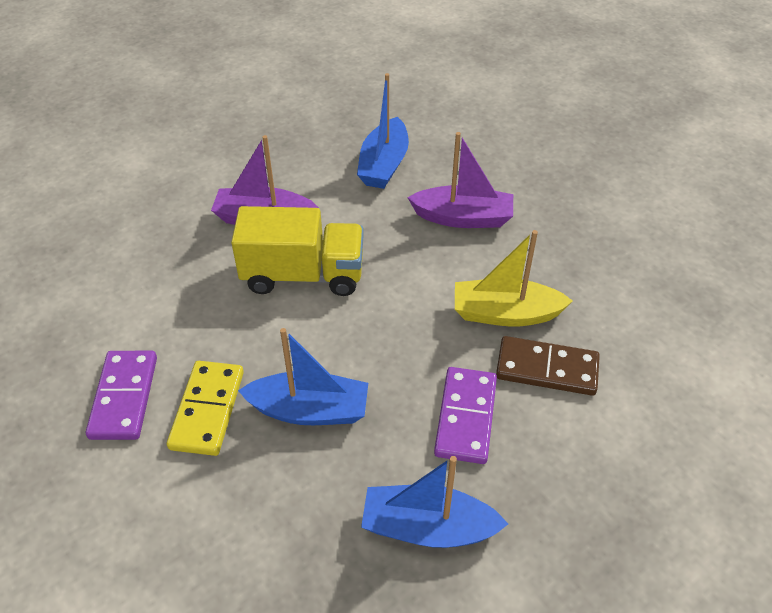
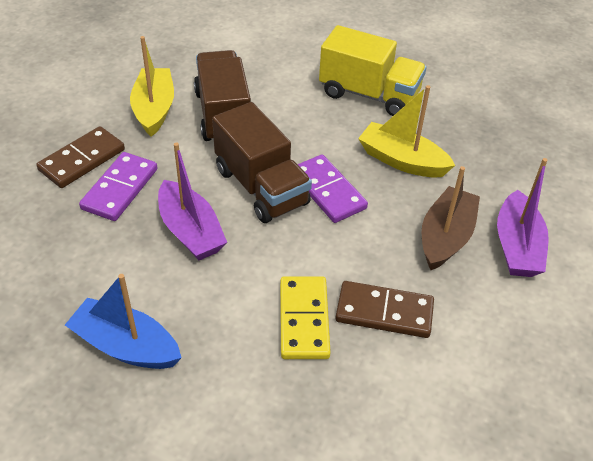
blue boat: 3 -> 1
brown boat: 0 -> 1
brown domino: 1 -> 2
brown truck: 0 -> 2
yellow boat: 1 -> 2

